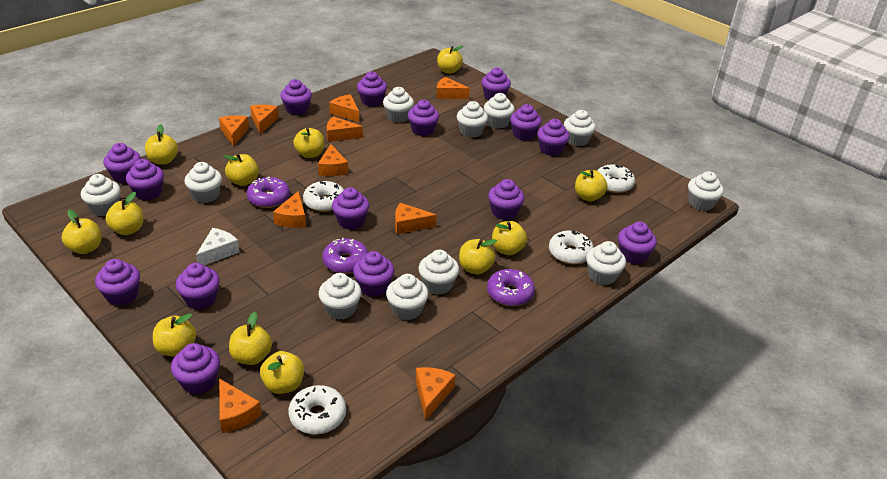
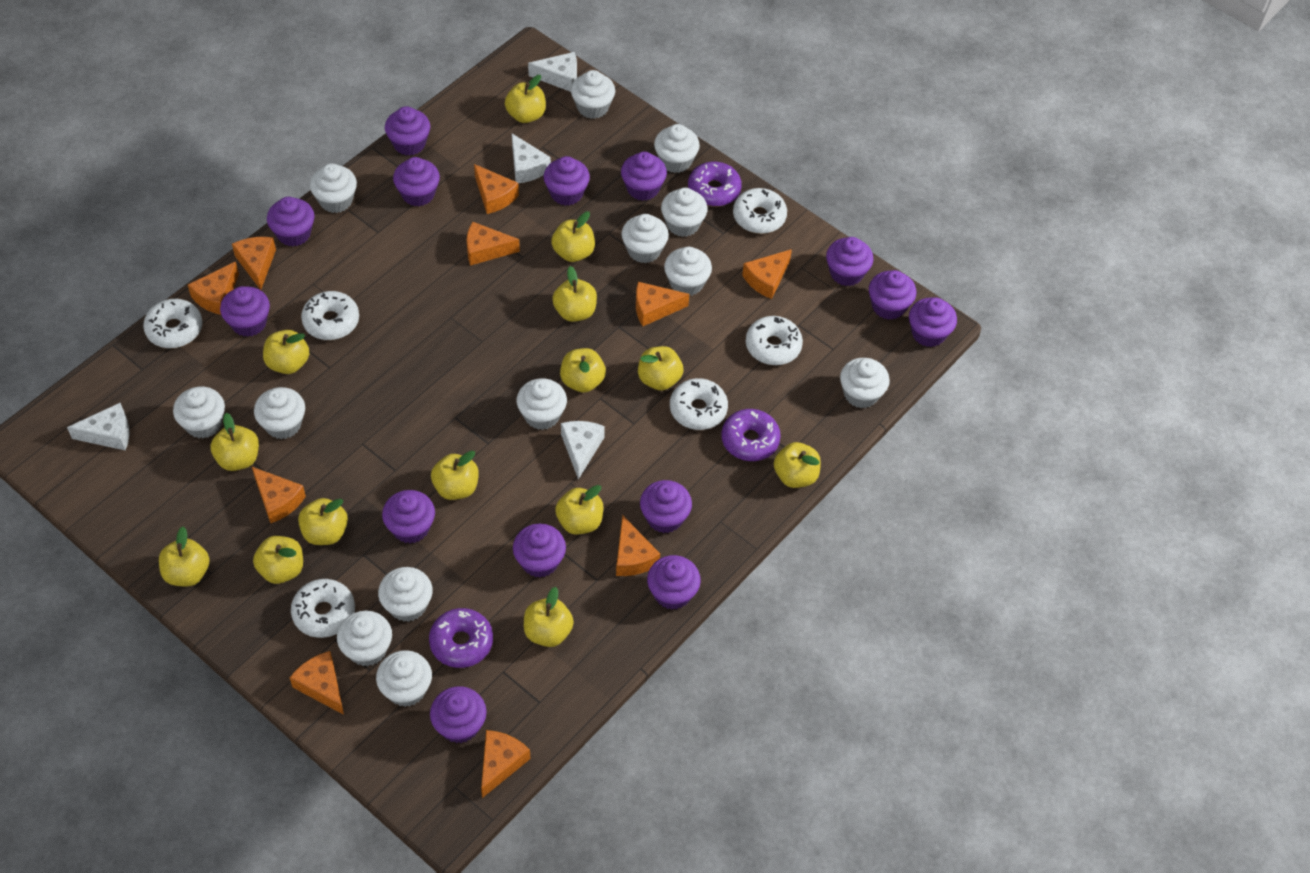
purple cupcake: 15 -> 14
white cheese: 1 -> 4
white cupcake: 11 -> 13
white donut: 4 -> 6
yellow apple: 12 -> 14

